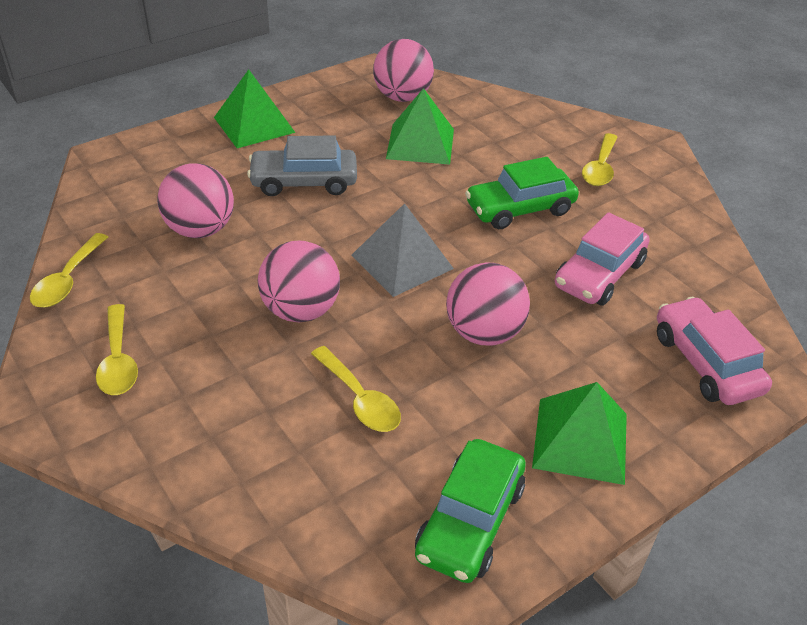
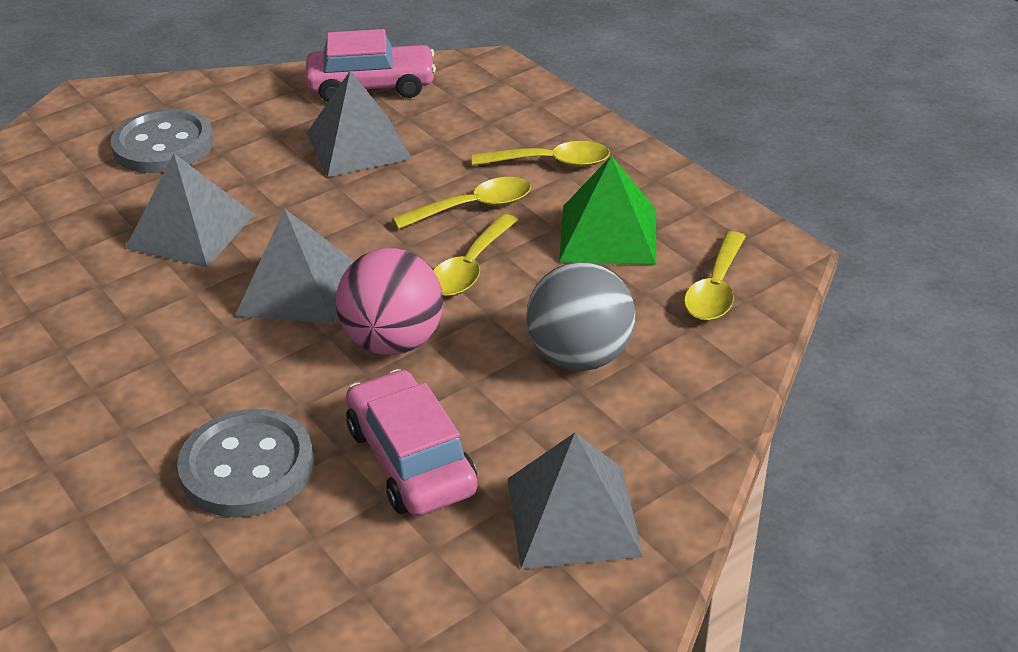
green car: 2 -> 0
green pyramid: 3 -> 1
grey ball: 0 -> 1
grey button: 0 -> 2
grey car: 1 -> 0
grey pyramid: 1 -> 4
pink ball: 4 -> 1

